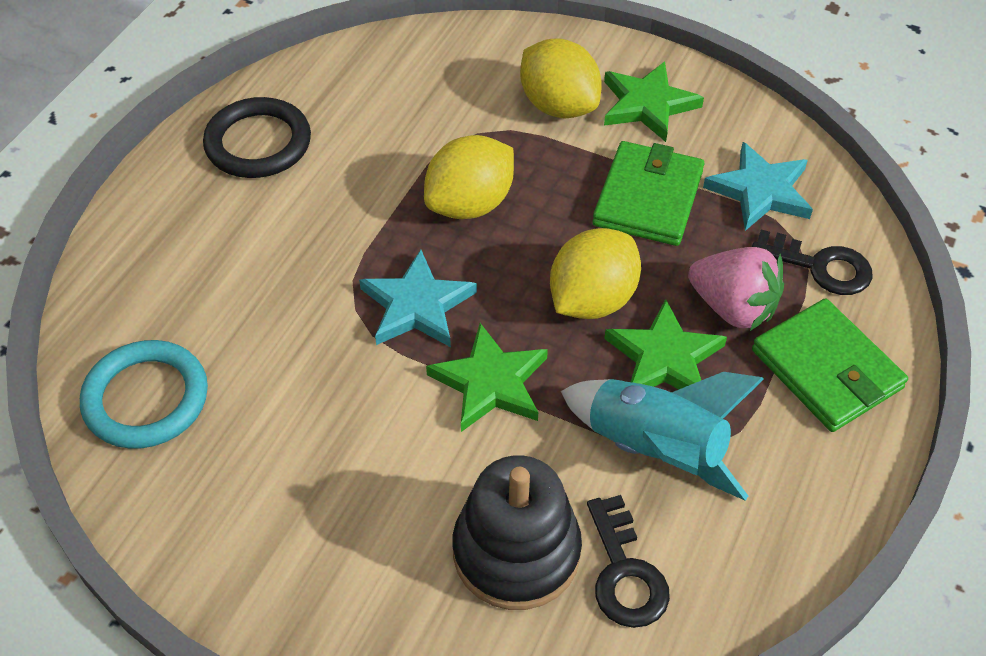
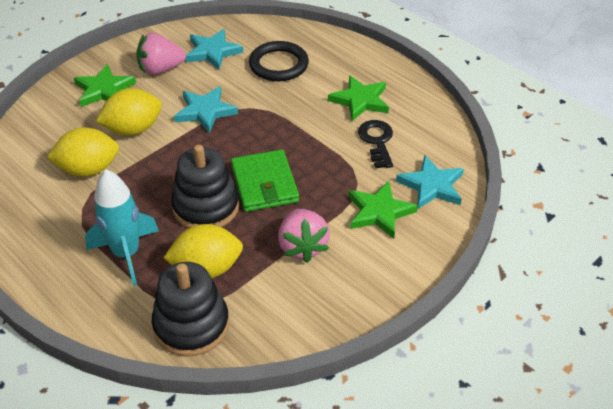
black key: 2 -> 1
black stacking toy: 1 -> 2
green wallet: 2 -> 1
pink strawberry: 1 -> 2
turquoise ring: 1 -> 0
turquoise star: 2 -> 3

